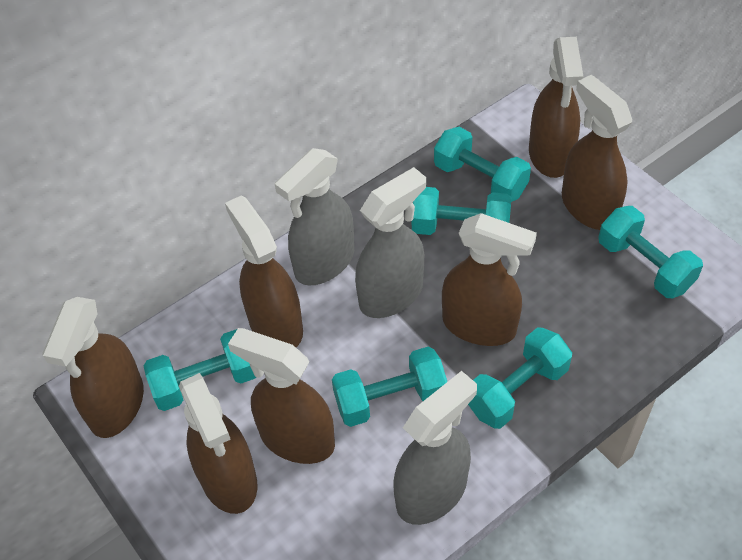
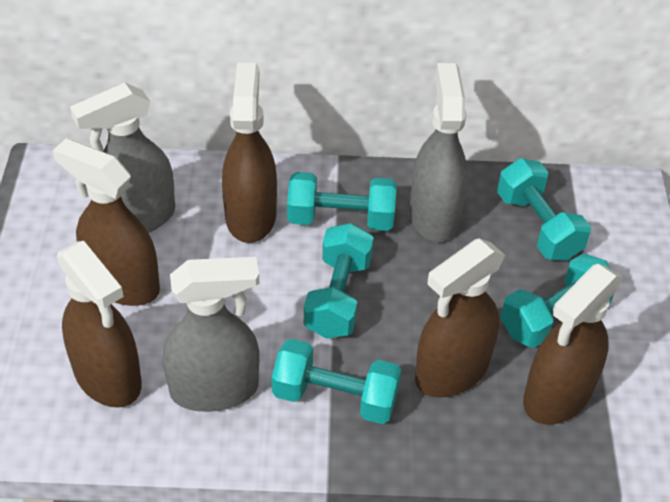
brown spray bottle: 7 -> 5
turquoise dumbbell: 6 -> 5

